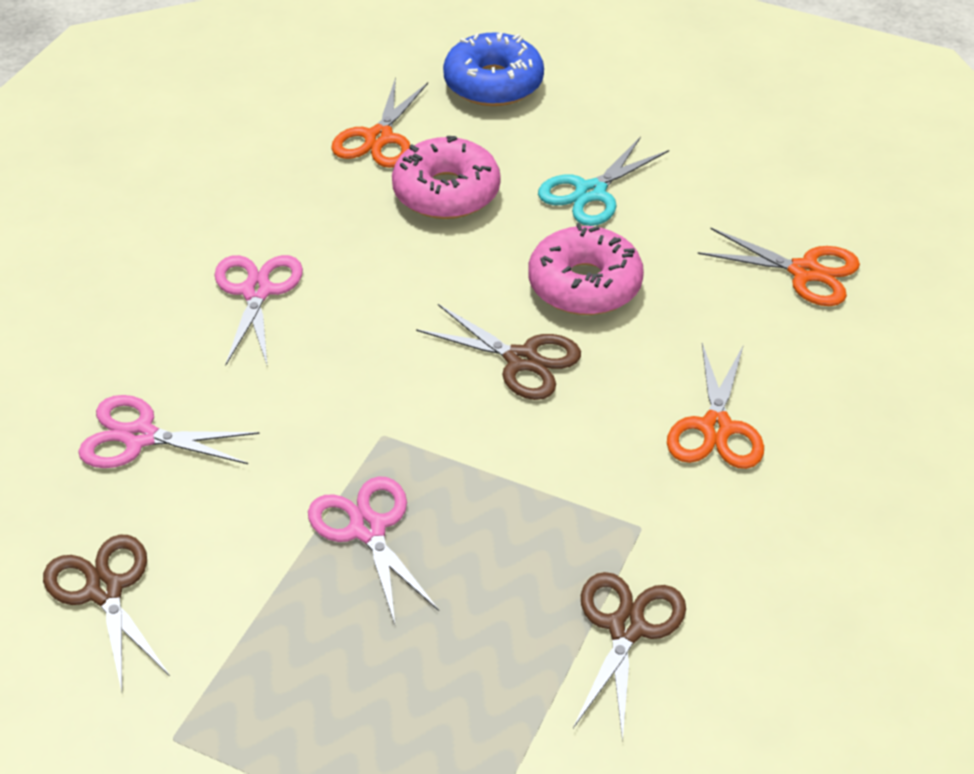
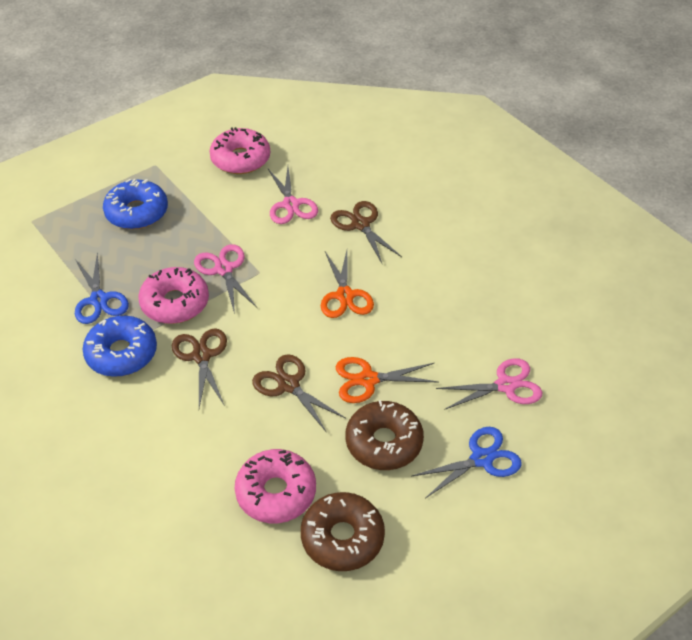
blue donut: 1 -> 2
blue scissors: 0 -> 2
brown donut: 0 -> 2
orange scissors: 3 -> 2
pink donut: 2 -> 3
turquoise scissors: 1 -> 0

